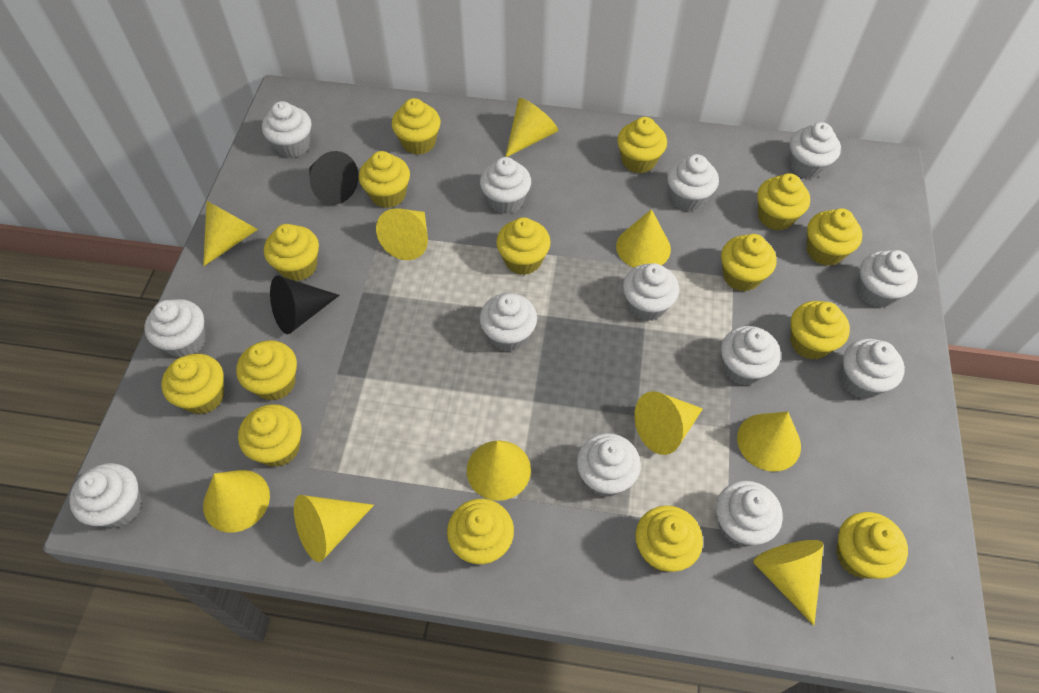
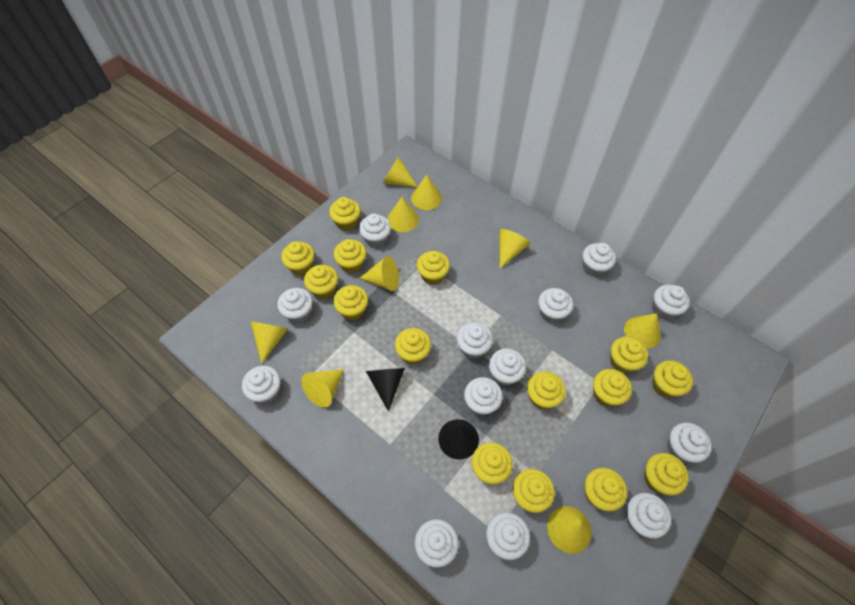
yellow cone: 10 -> 9

